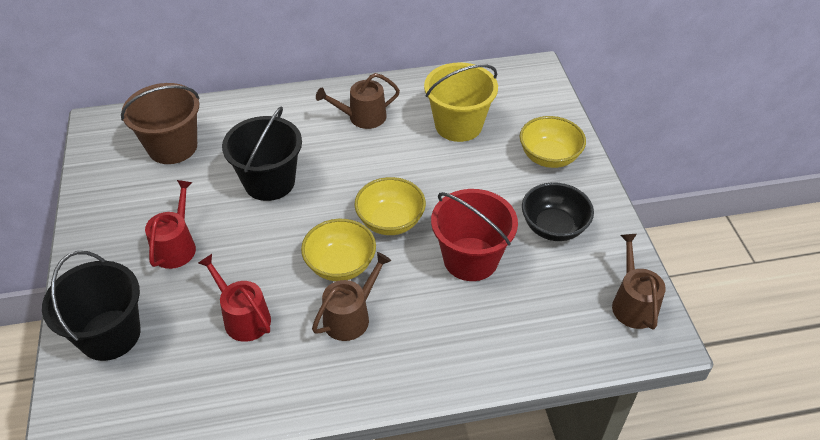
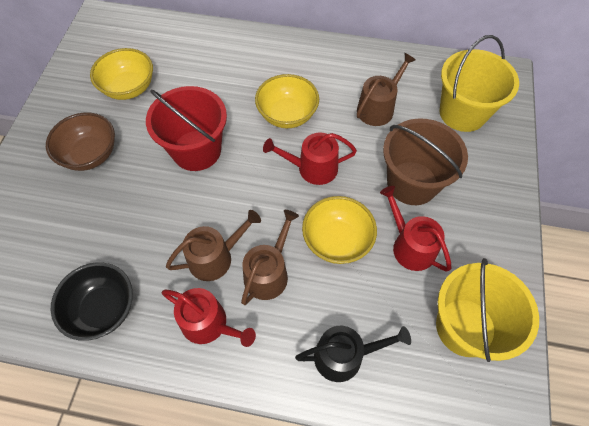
black bucket: 2 -> 0
black watering can: 0 -> 1
brown bowl: 0 -> 1
red watering can: 2 -> 3
yellow bucket: 1 -> 2

